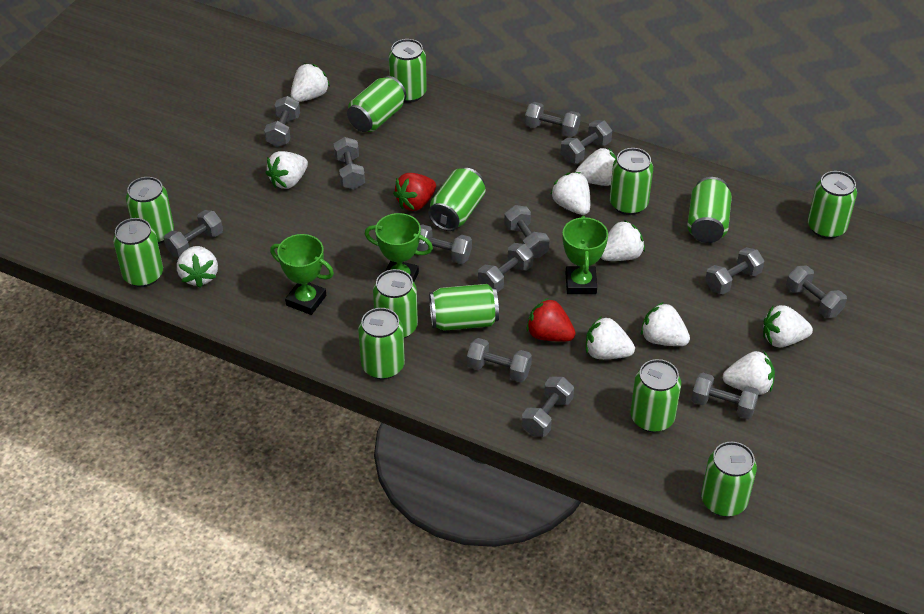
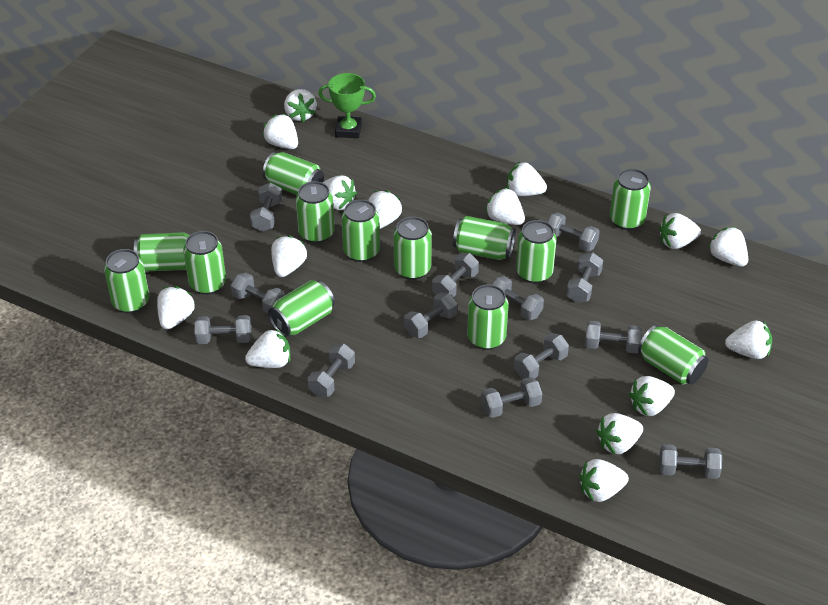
green trophy: 3 -> 1
red strawberry: 2 -> 0
white strawberry: 10 -> 15

